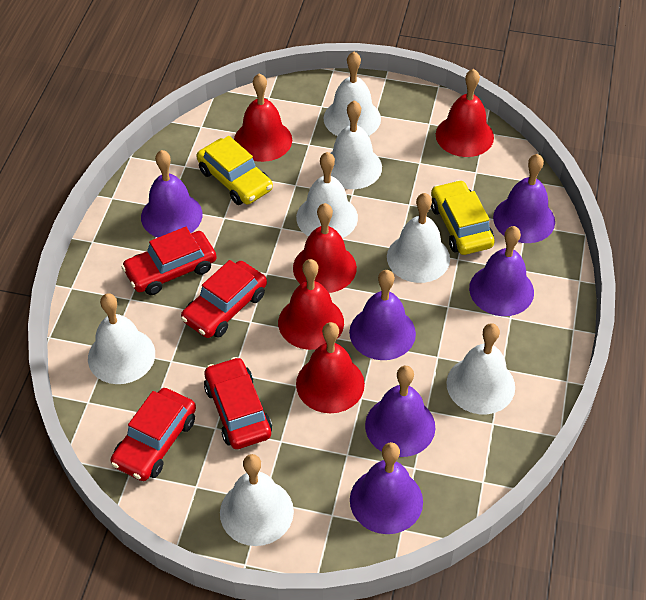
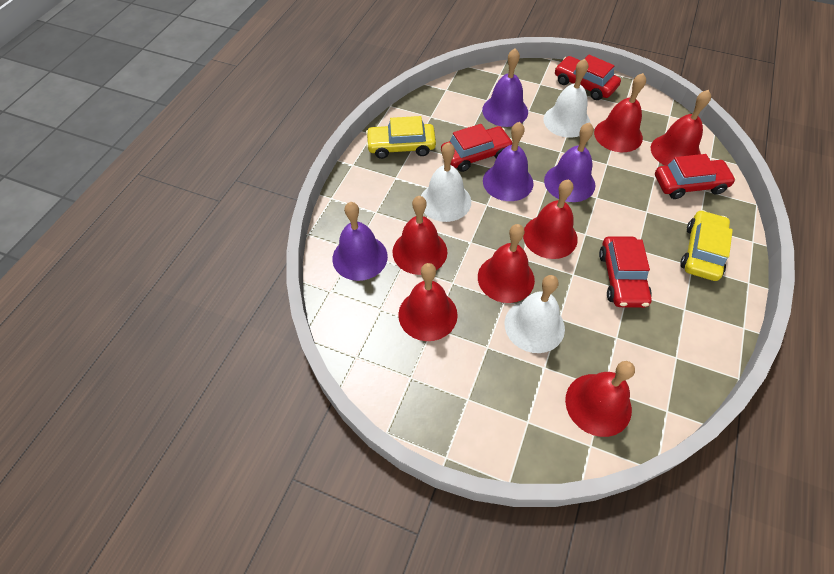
purple bell: 6 -> 4
red bell: 5 -> 7
white bell: 7 -> 3

